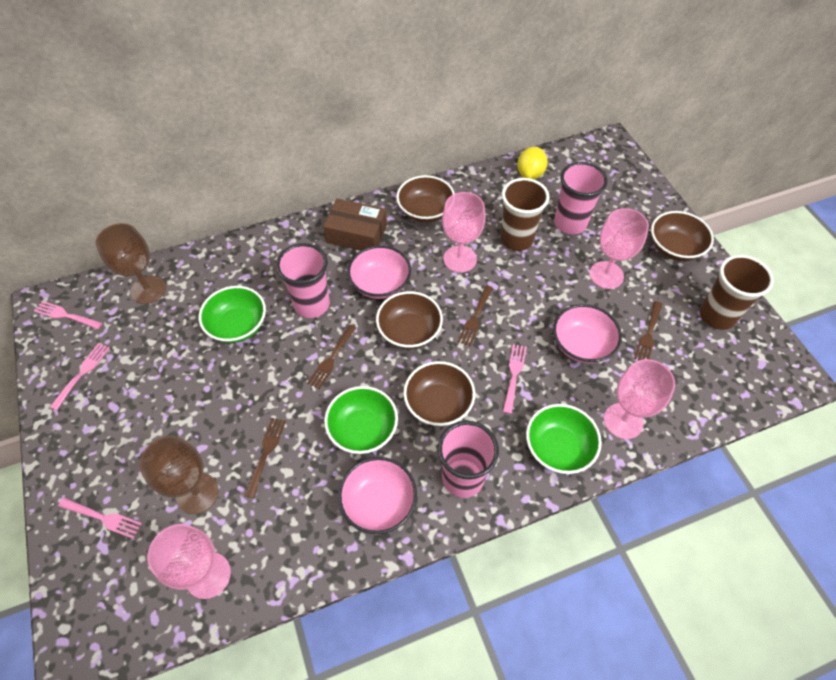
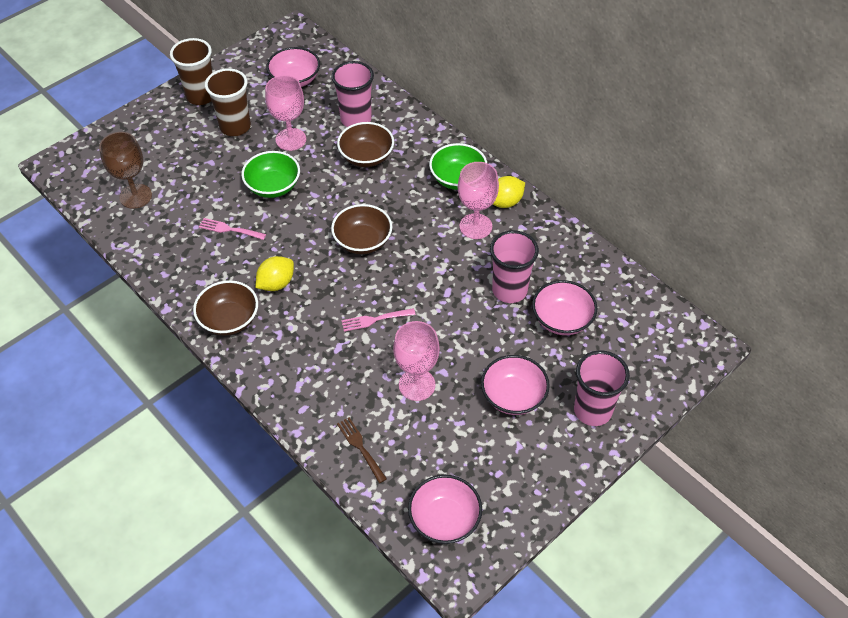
brown bowl: 4 -> 3
brown box: 1 -> 0
brown fork: 4 -> 1
brown goblet: 2 -> 1
green bowl: 3 -> 2
pink bowl: 3 -> 4
pink fork: 4 -> 2
pink goblet: 4 -> 3
yellow lemon: 1 -> 2

